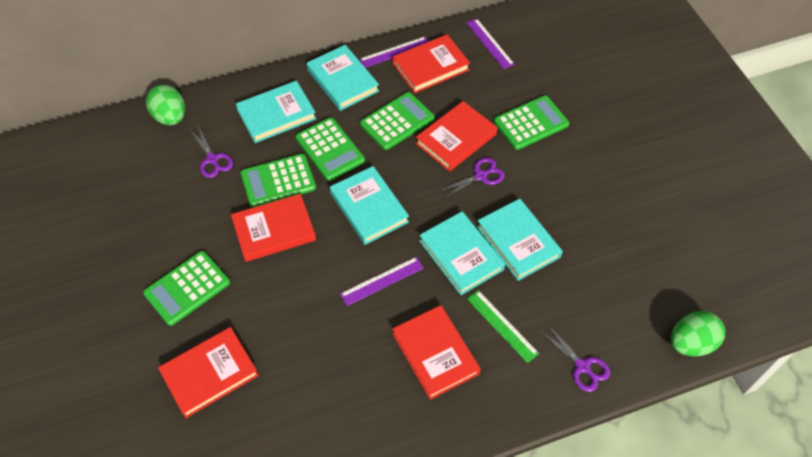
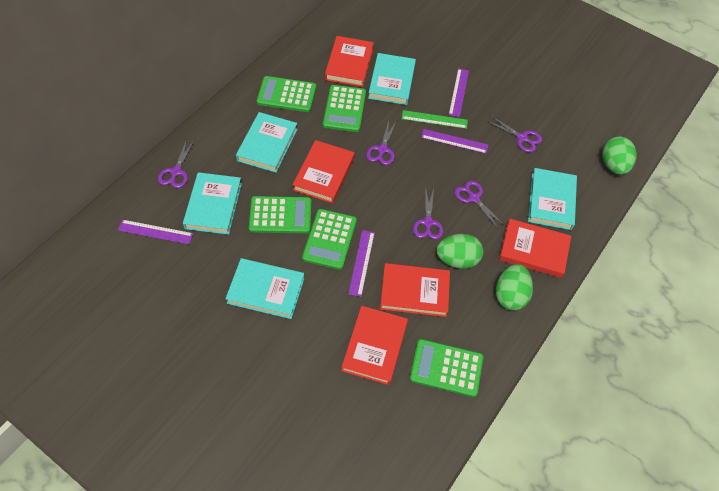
green egg: 2 -> 3
purple ruler: 3 -> 4
purple scissors: 3 -> 5

